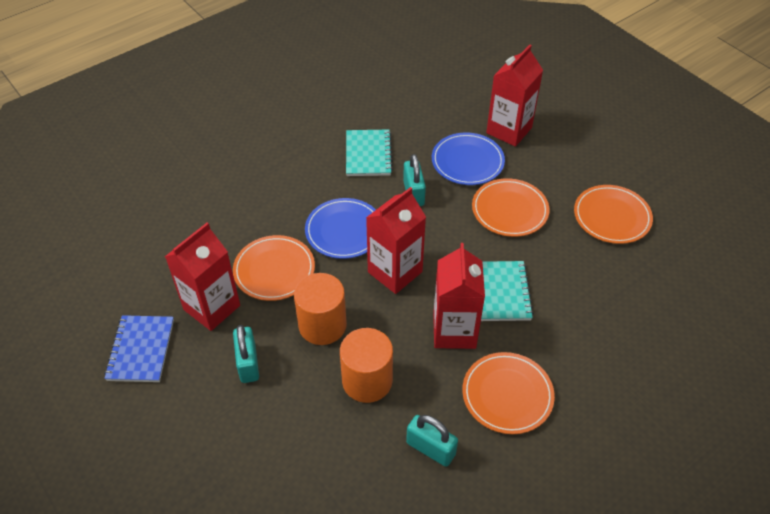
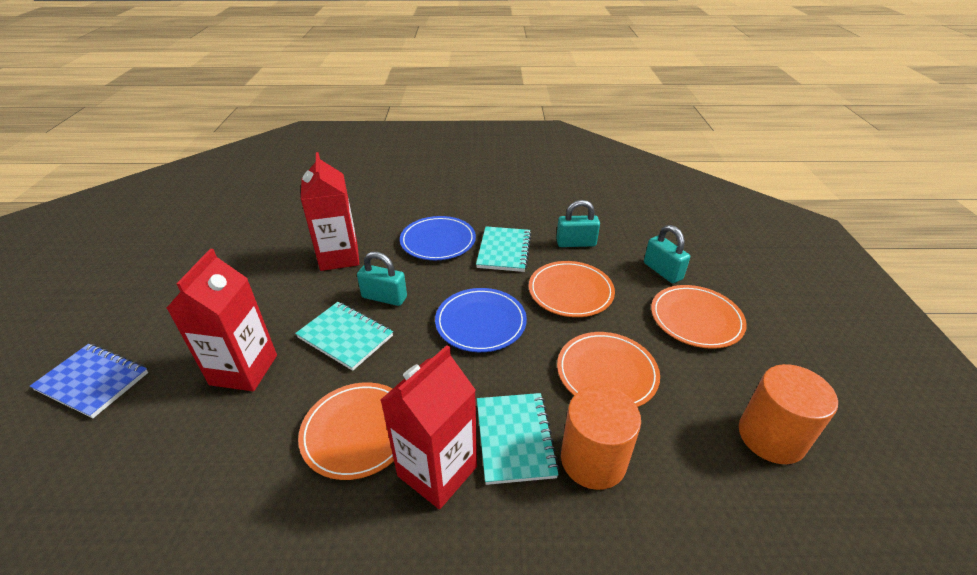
red carton: 4 -> 3
turquoise notebook: 2 -> 3

